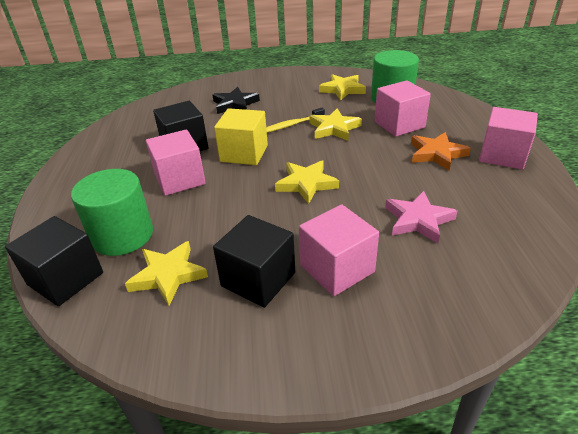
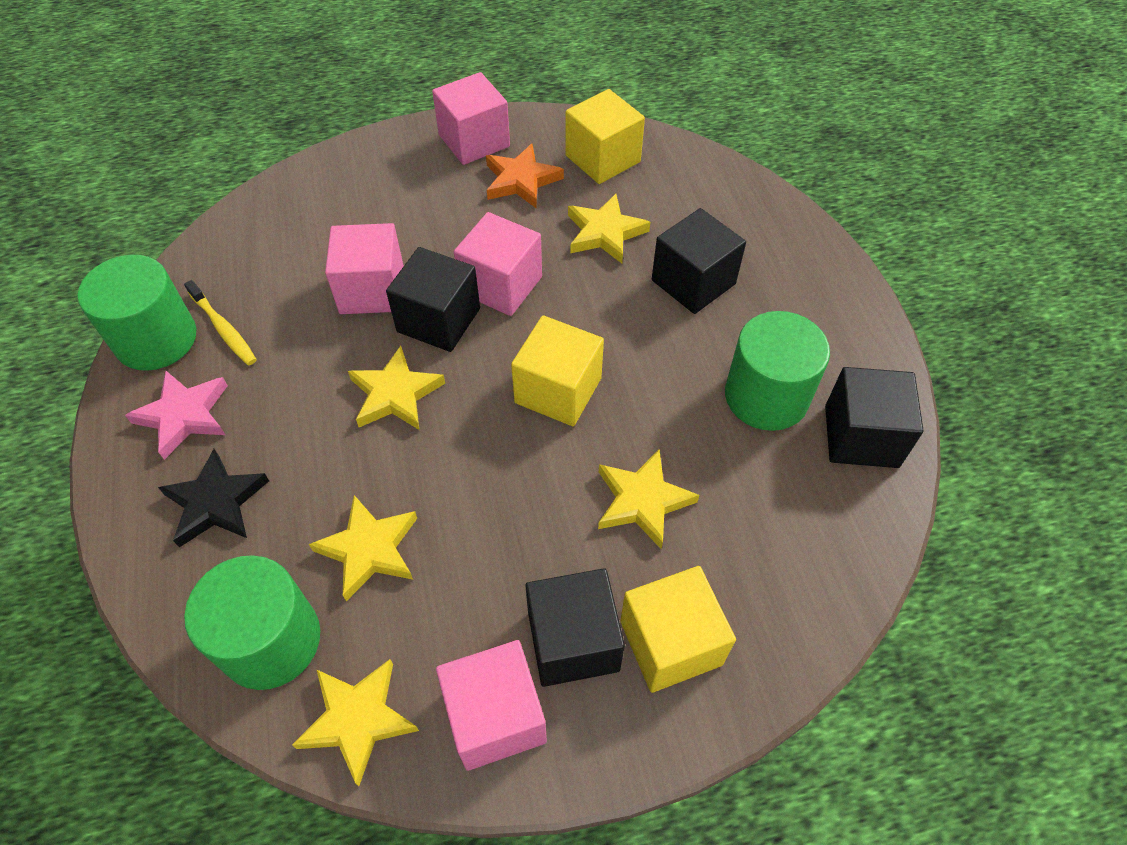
black cube: 3 -> 4
green cylinder: 2 -> 3
yellow cube: 1 -> 3
yellow star: 4 -> 5

